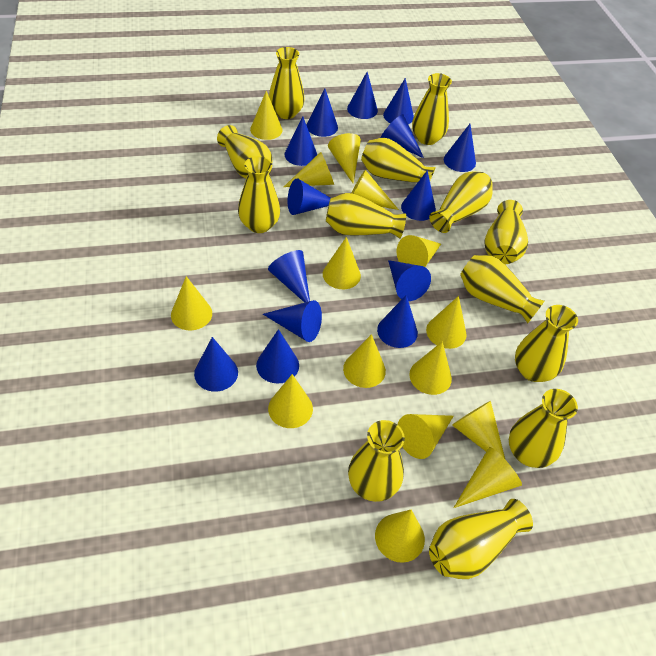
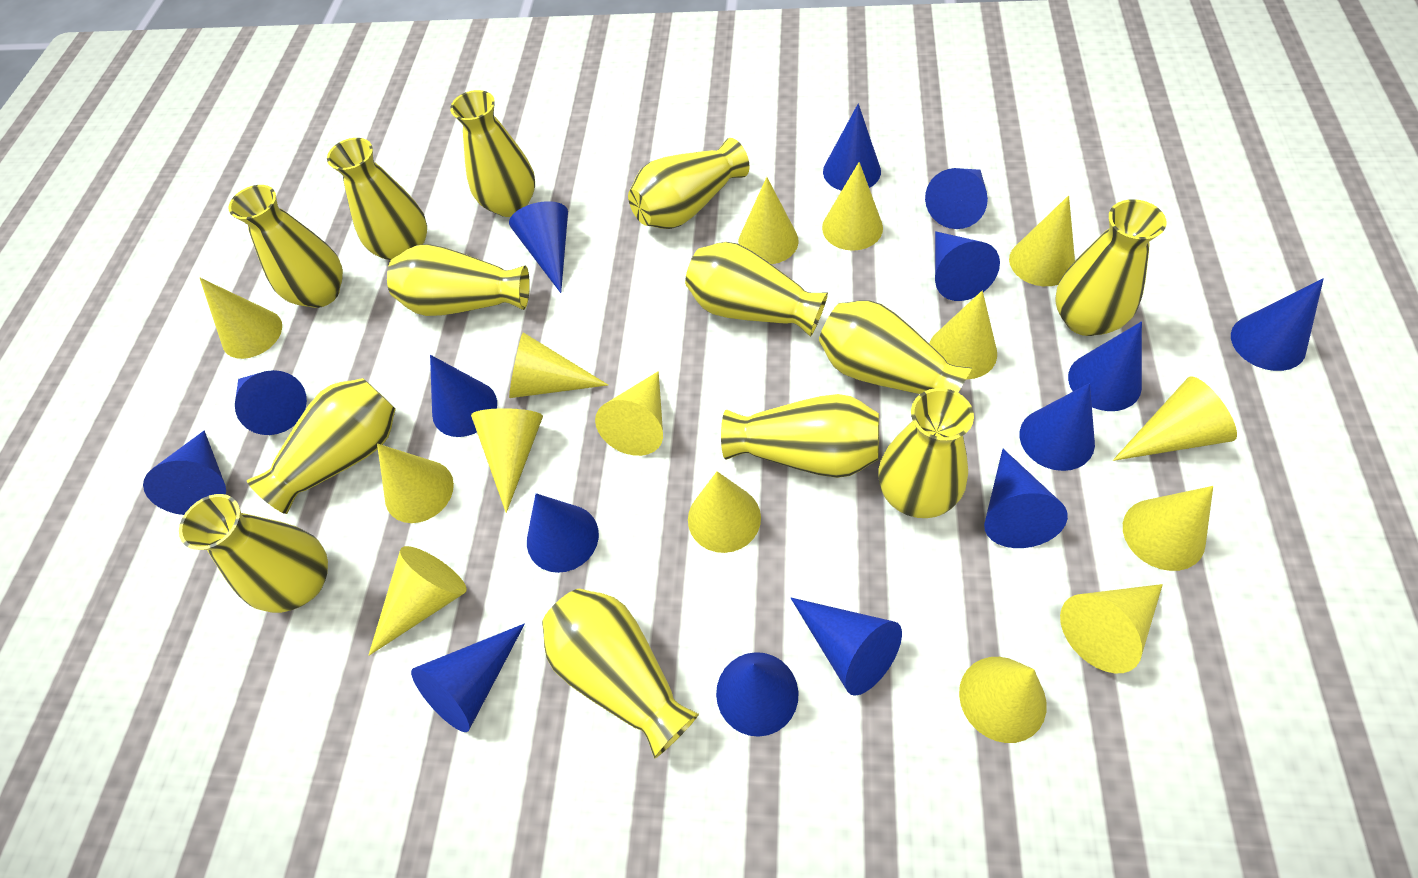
blue cone: 14 -> 15

